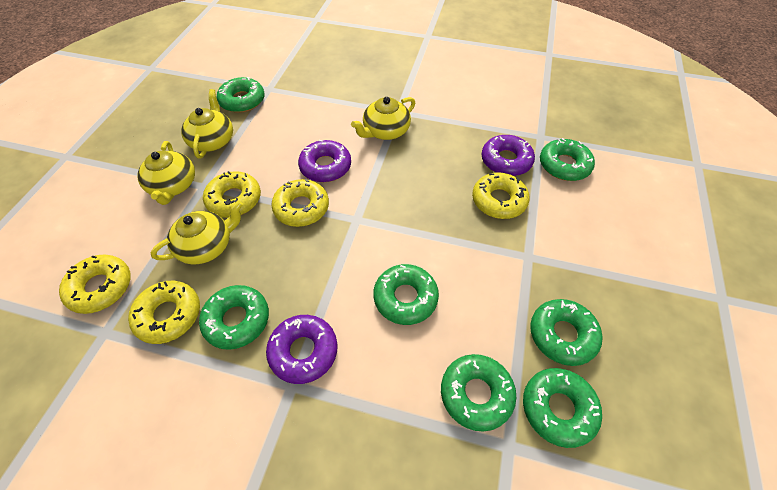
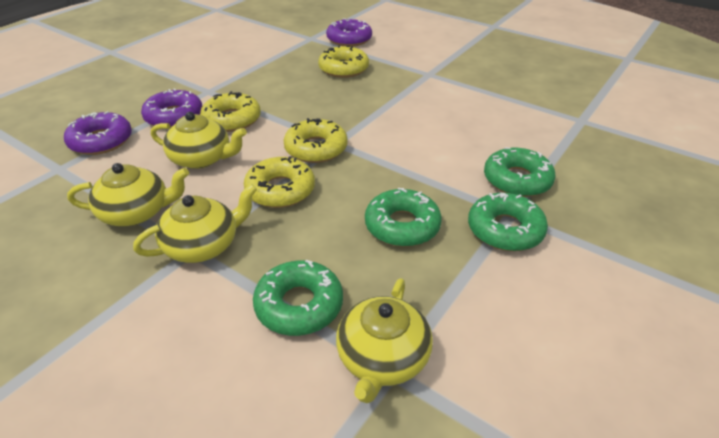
green donut: 7 -> 4
yellow donut: 5 -> 4

